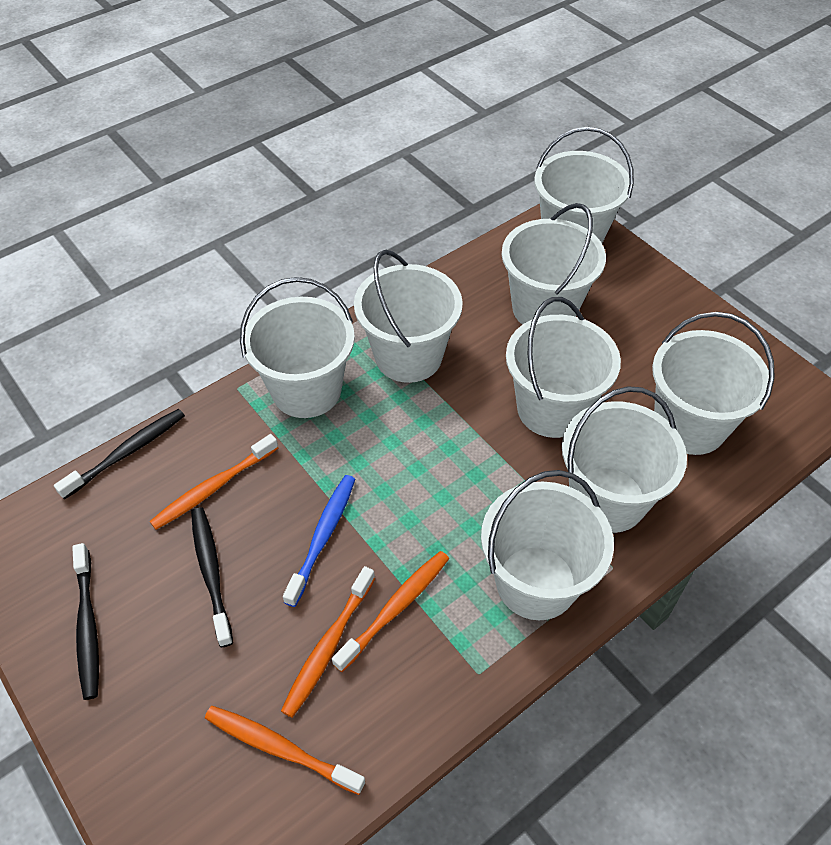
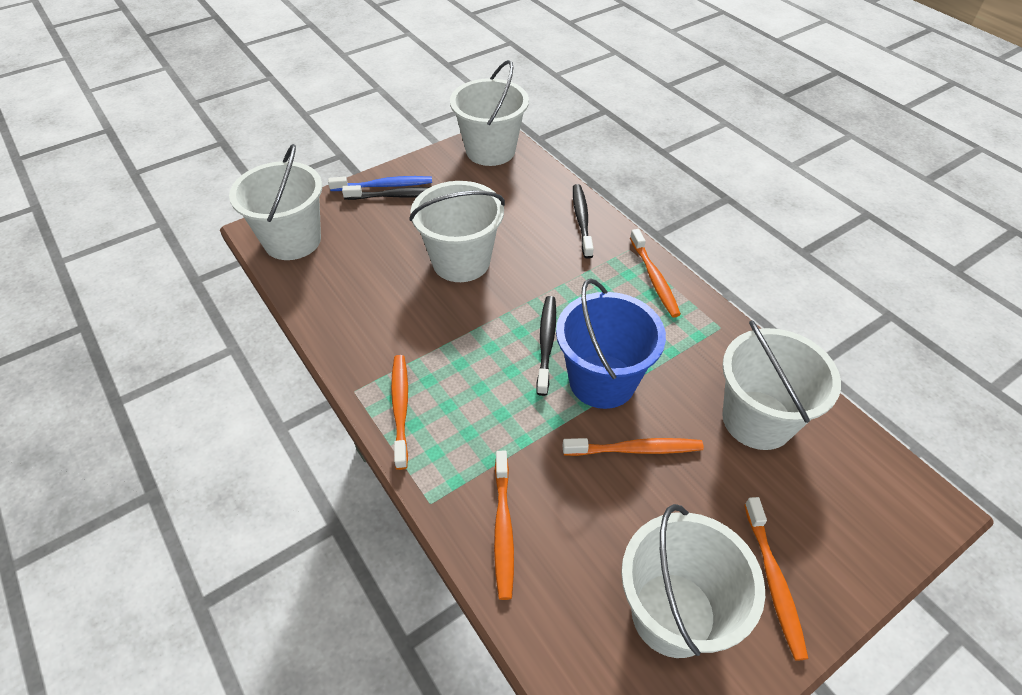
blue bucket: 0 -> 1
orange toothbrush: 4 -> 5
white bucket: 8 -> 5

